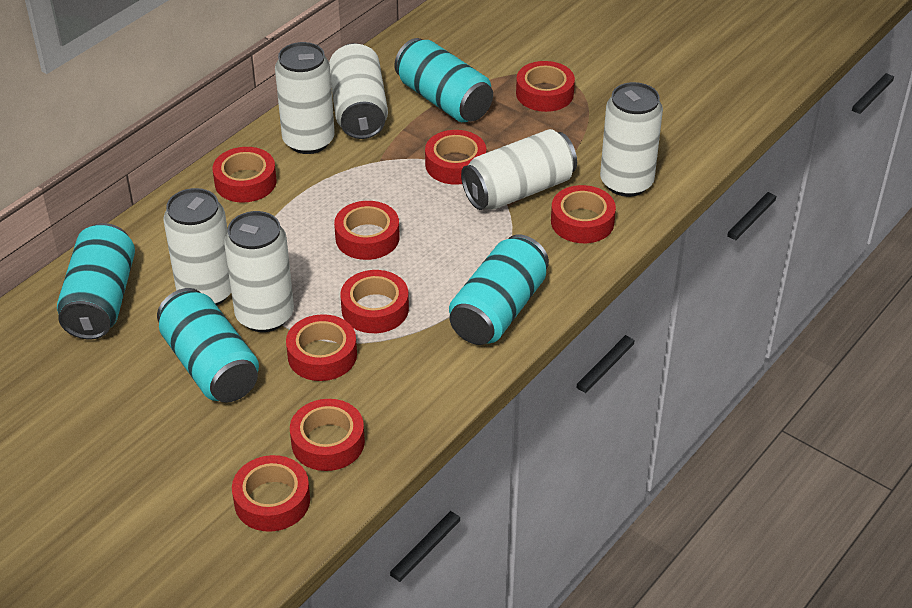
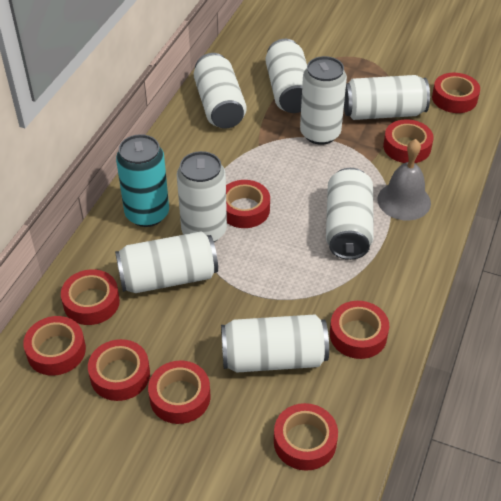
grey bell: 0 -> 1
turquoise can: 4 -> 1
white can: 6 -> 8

